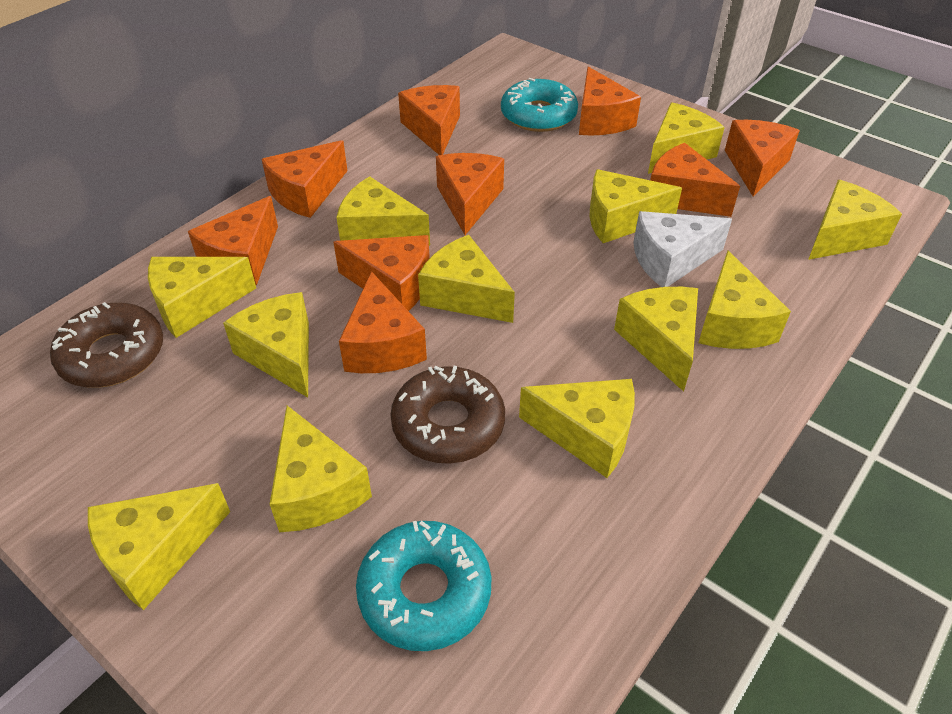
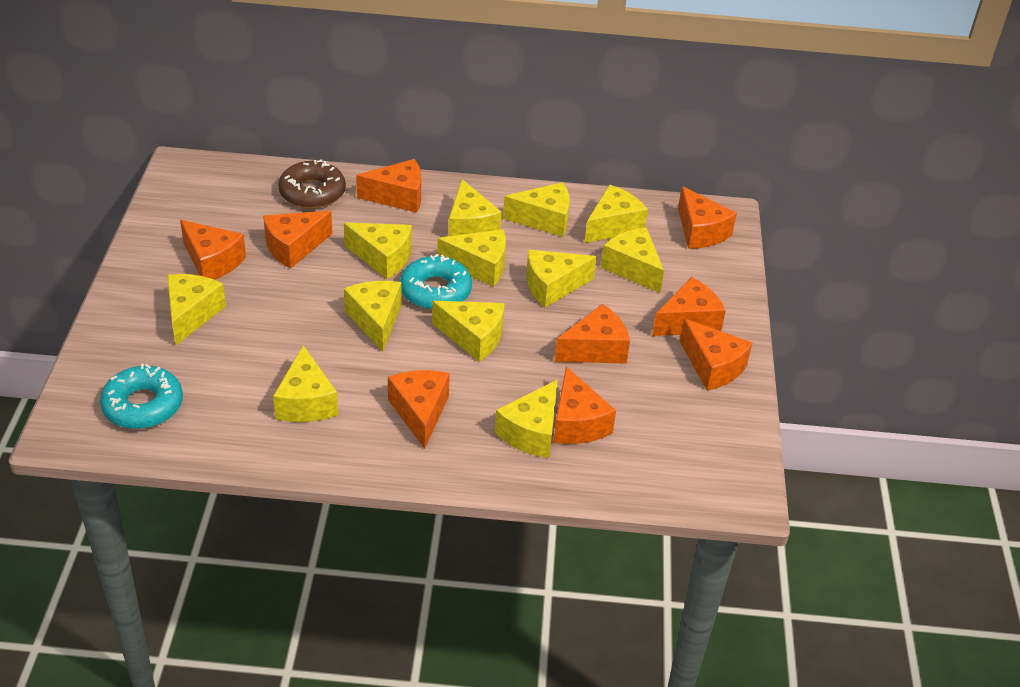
brown donut: 2 -> 1
white cheese: 1 -> 0

